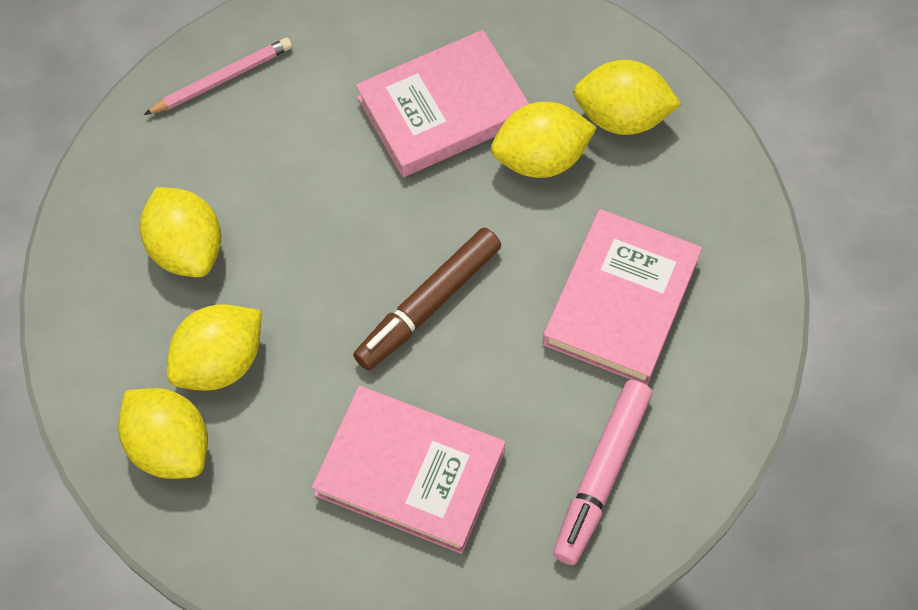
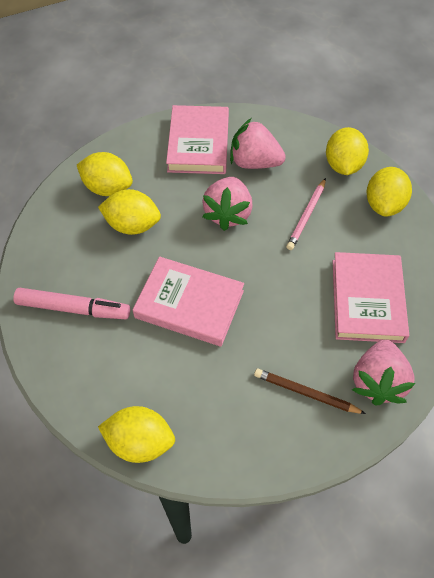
brown marker: 1 -> 0
brown pencil: 0 -> 1
pink strawberry: 0 -> 3

